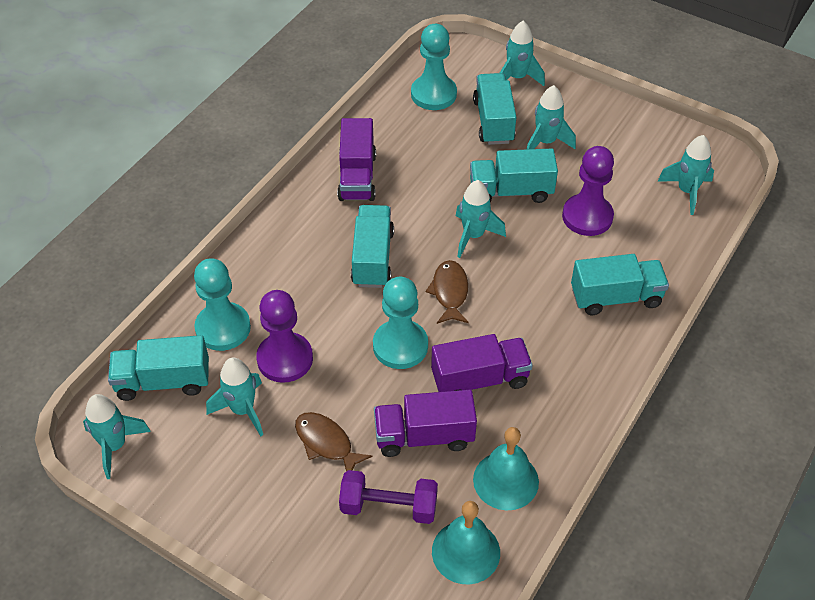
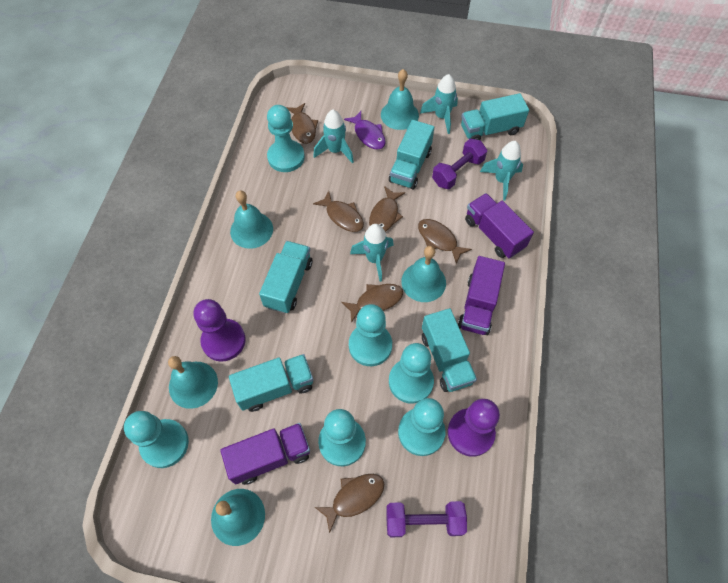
brown fish: 2 -> 6
purple dumbbell: 1 -> 2
purple fish: 0 -> 1
turquoise bell: 2 -> 5
turquoise pawn: 3 -> 6
turquoise rocket: 6 -> 4

